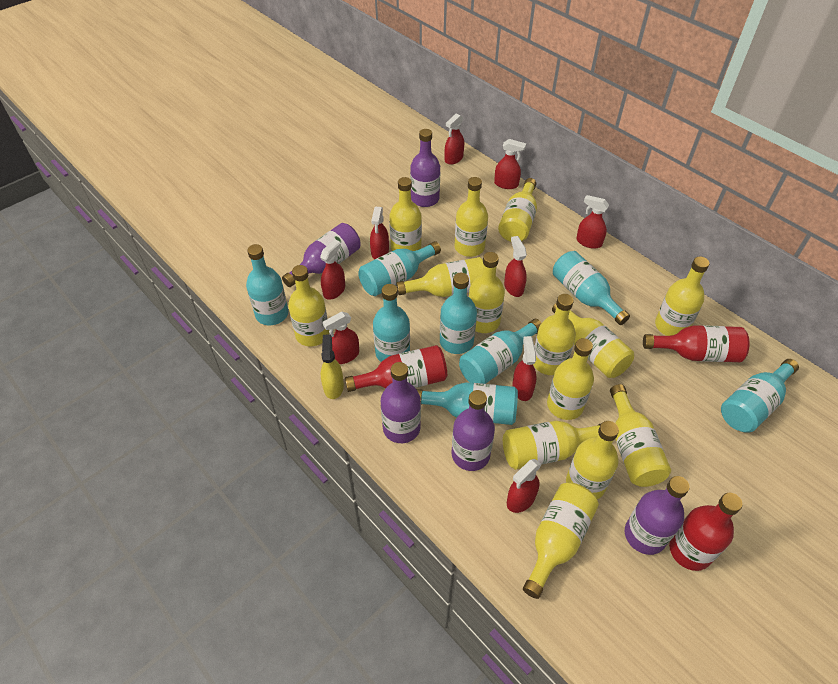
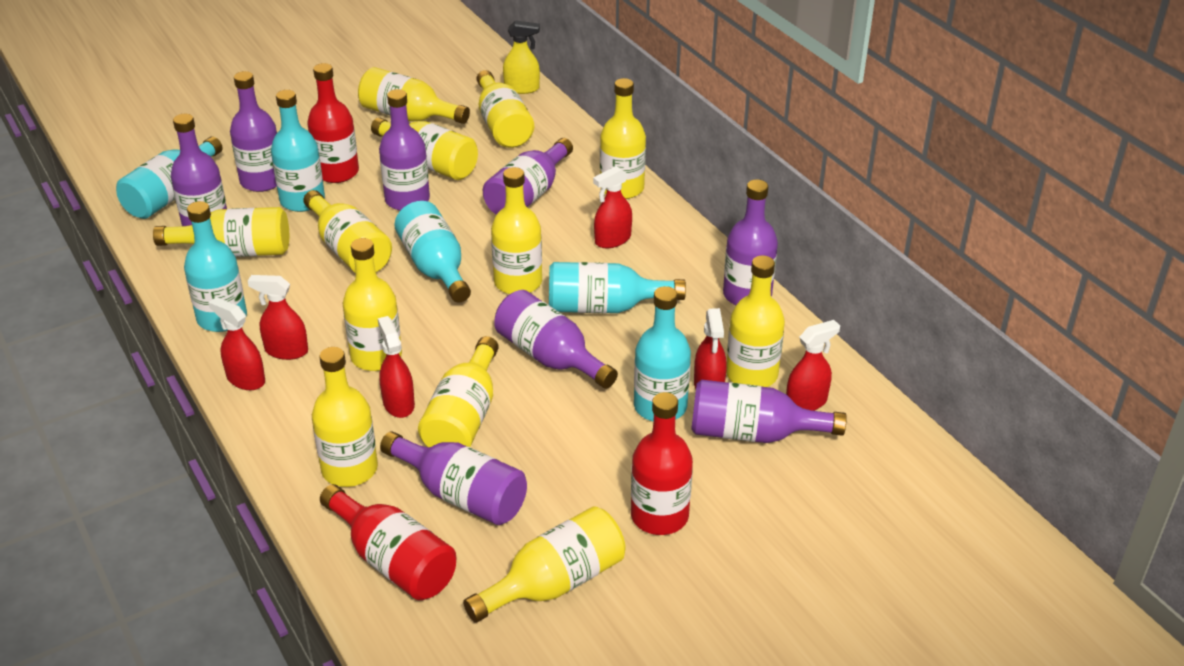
purple bottle: 5 -> 8
red spray bottle: 9 -> 6
turquoise bottle: 8 -> 6
yellow bottle: 14 -> 12

